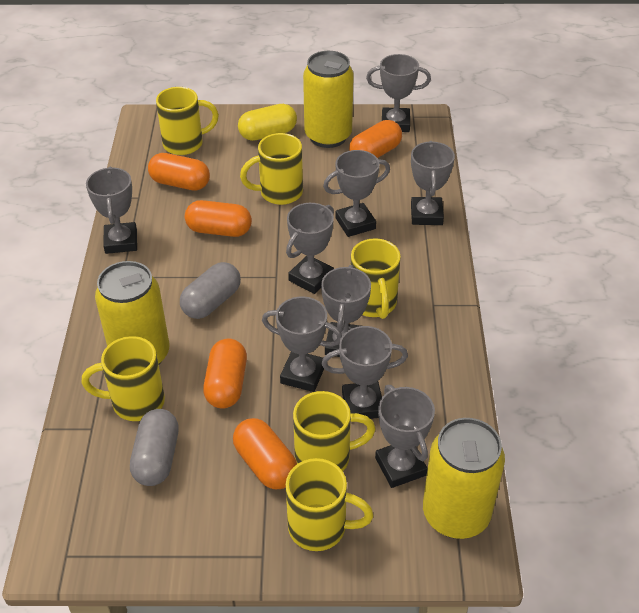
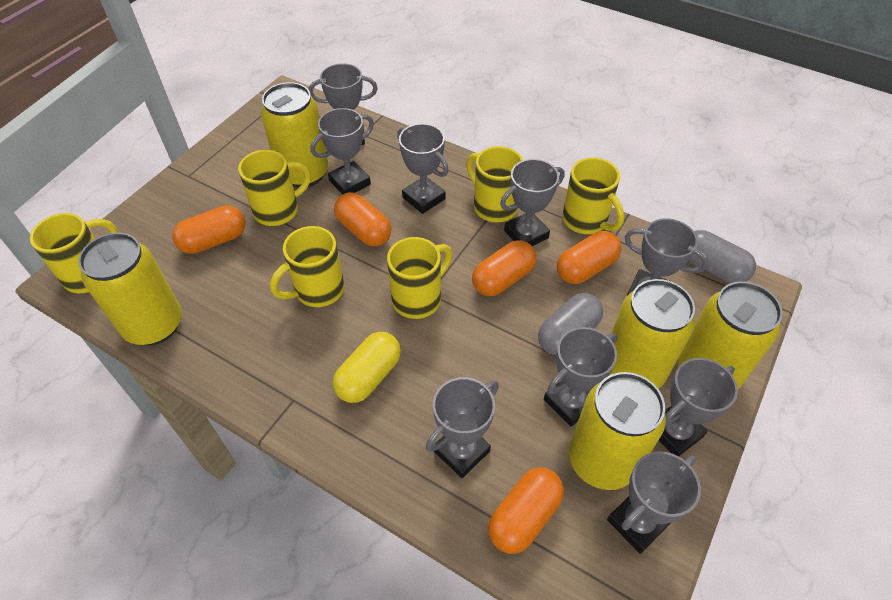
yellow can: 3 -> 5

